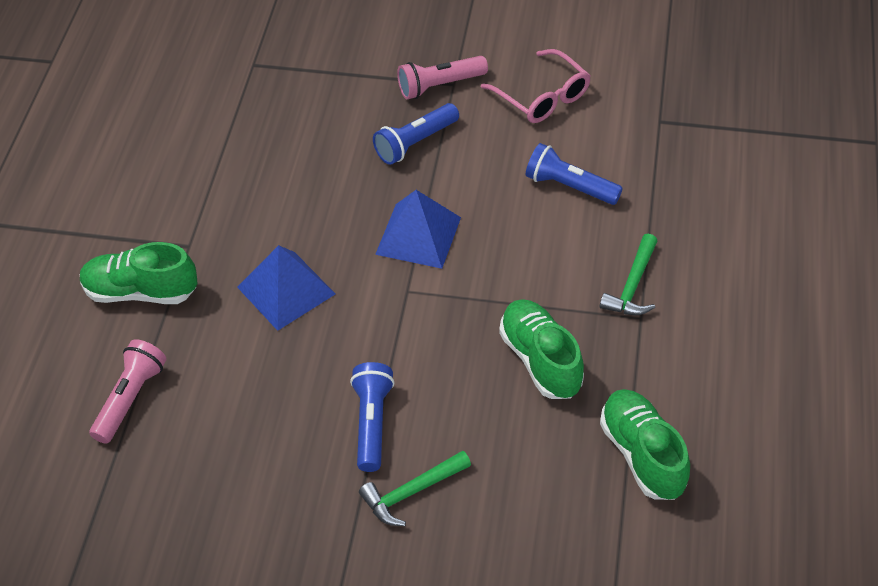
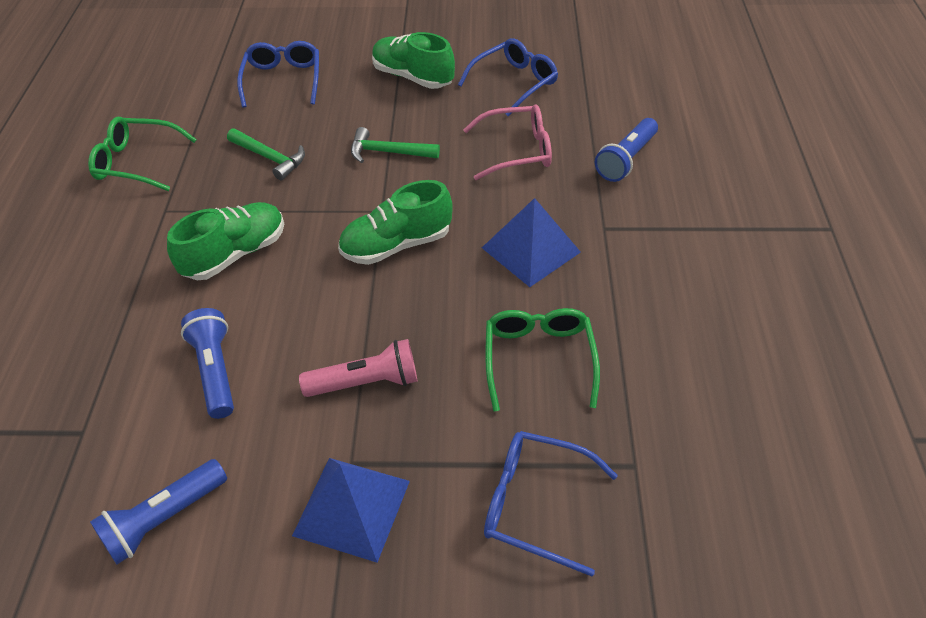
blue glasses: 0 -> 3
green glasses: 0 -> 2
pink flashlight: 2 -> 1

